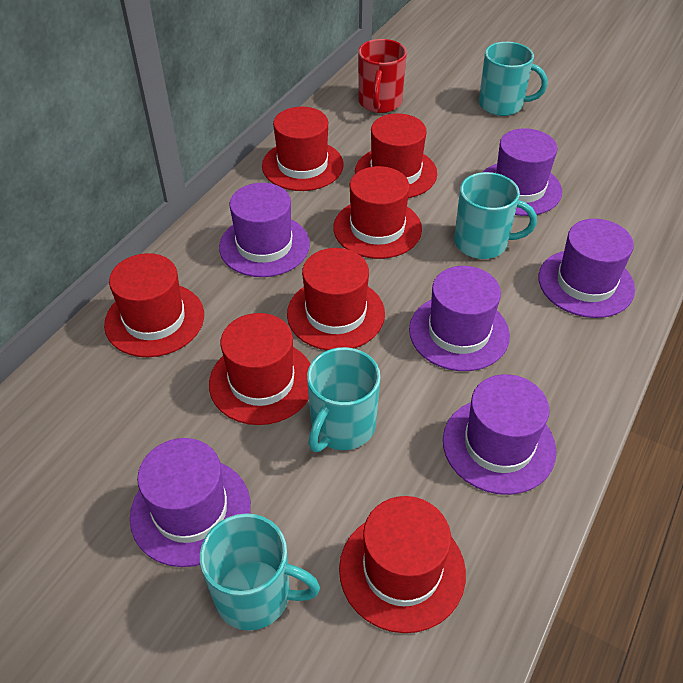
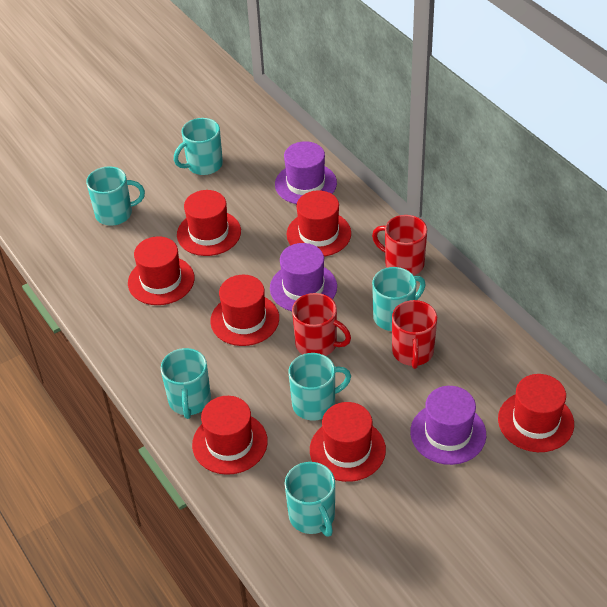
purple hat: 6 -> 3
red mug: 1 -> 3
turquoise mug: 4 -> 6

